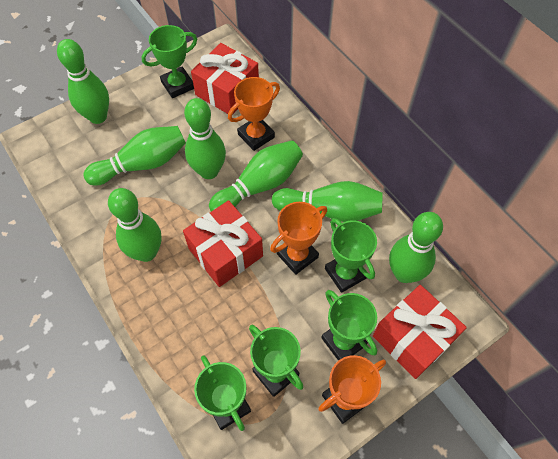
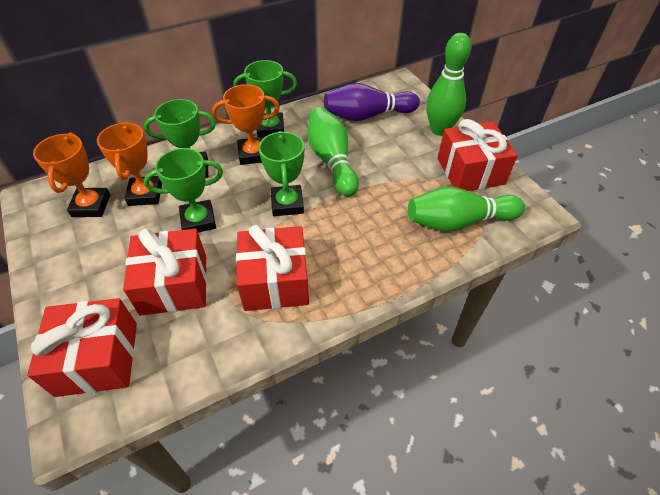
green bowling pin: 7 -> 3
green trophy: 5 -> 4
purple bowling pin: 0 -> 1
red gift: 3 -> 4

